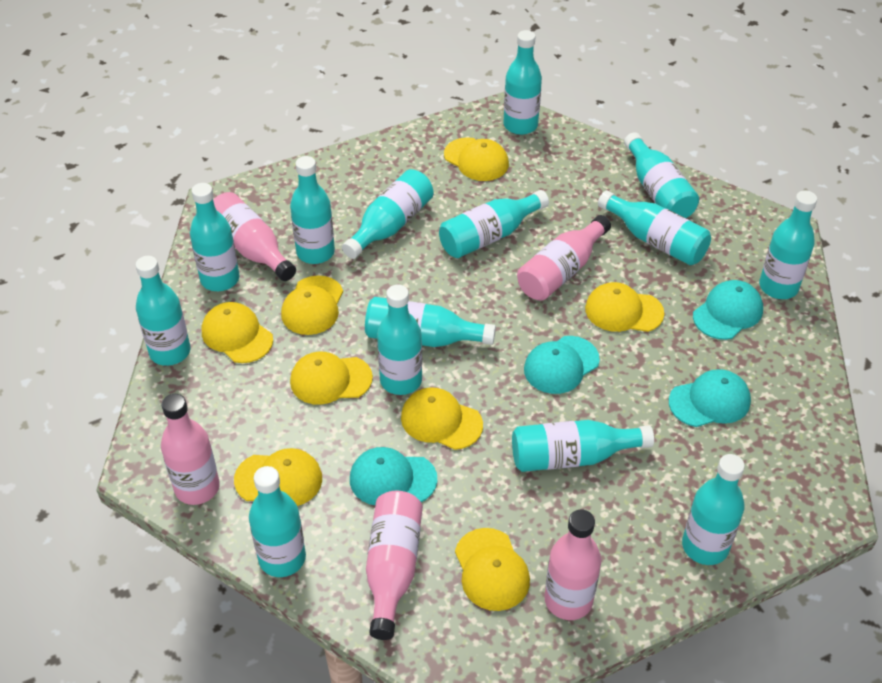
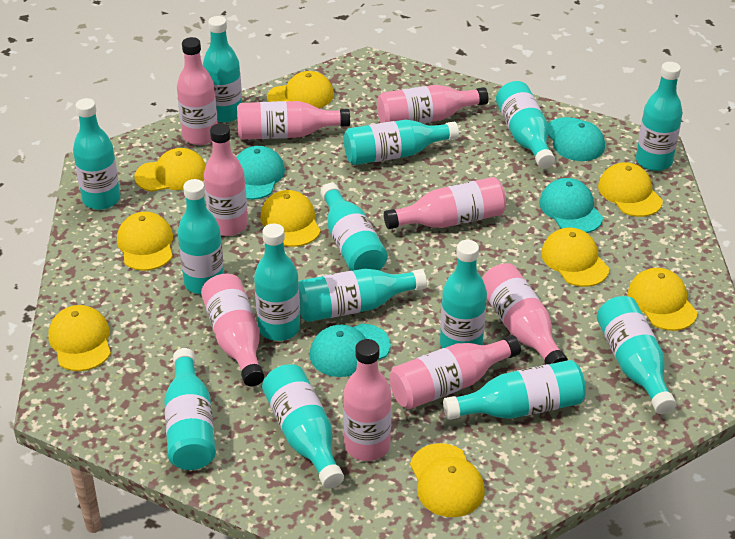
pink bottle: 5 -> 9
yellow cap: 8 -> 9

